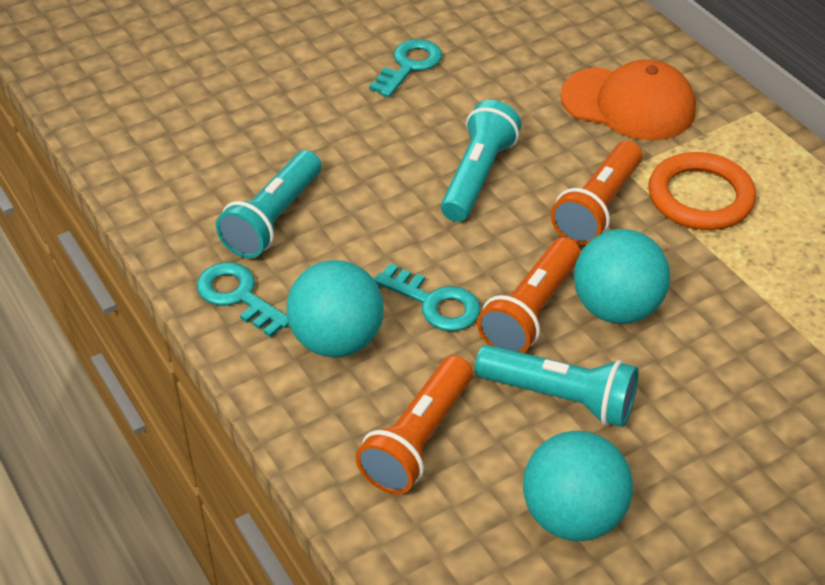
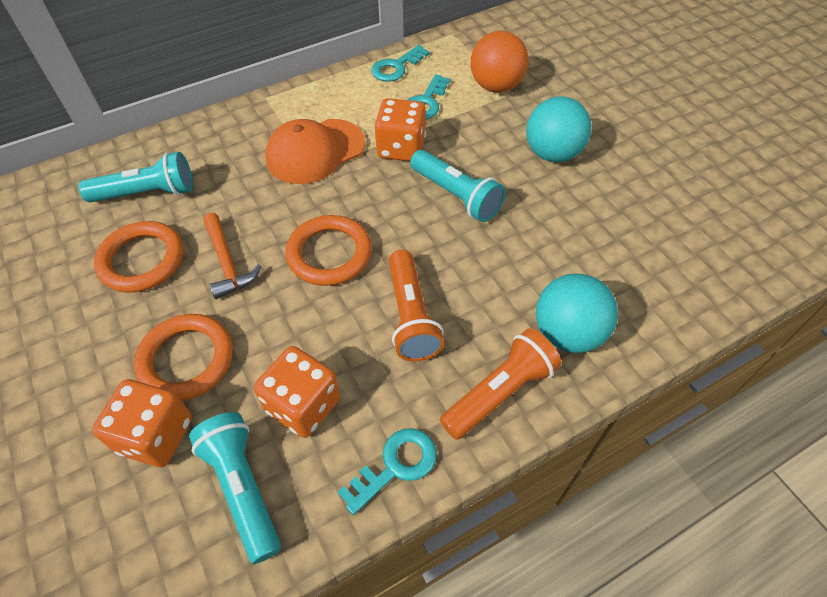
orange ball: 0 -> 1
orange dice: 0 -> 3
orange flashlight: 3 -> 2
orange hammer: 0 -> 1
orange ring: 1 -> 3
turquoise ball: 3 -> 2

